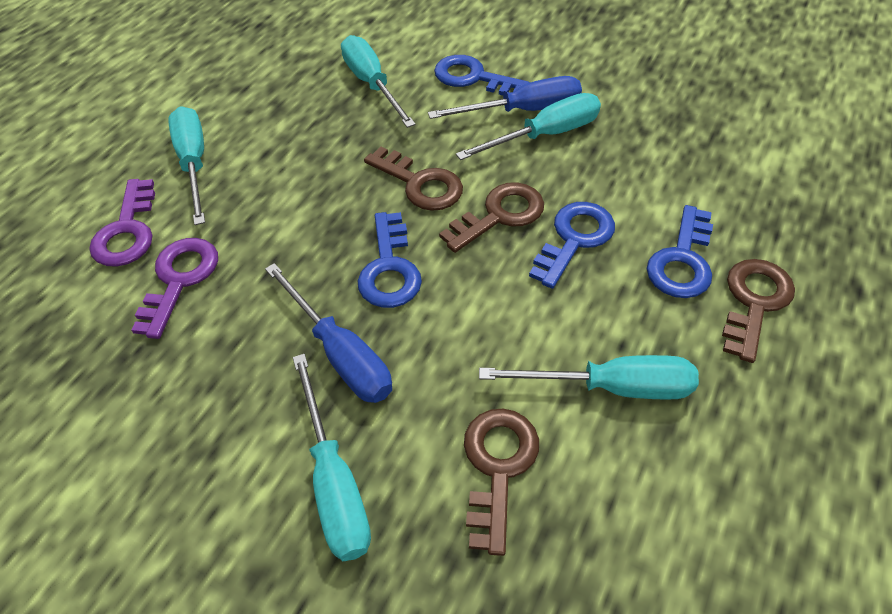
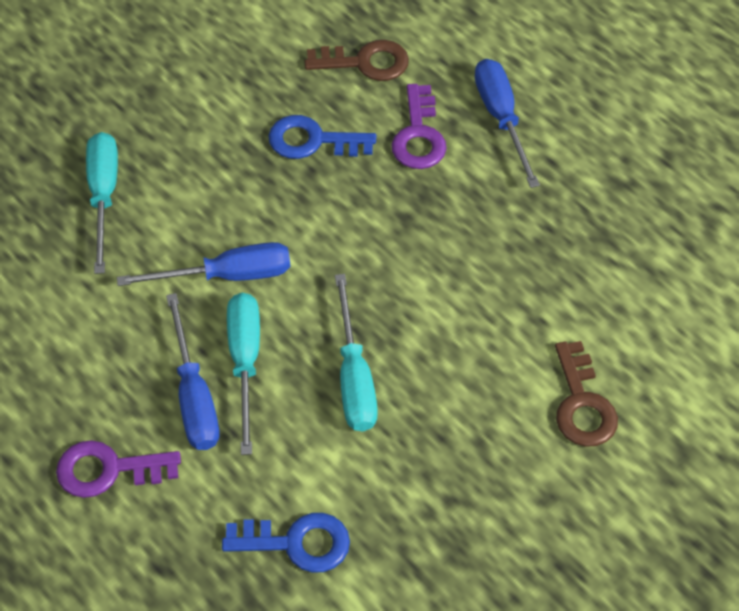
blue key: 4 -> 2
blue screwdriver: 2 -> 3
brown key: 4 -> 2
turquoise screwdriver: 5 -> 3

